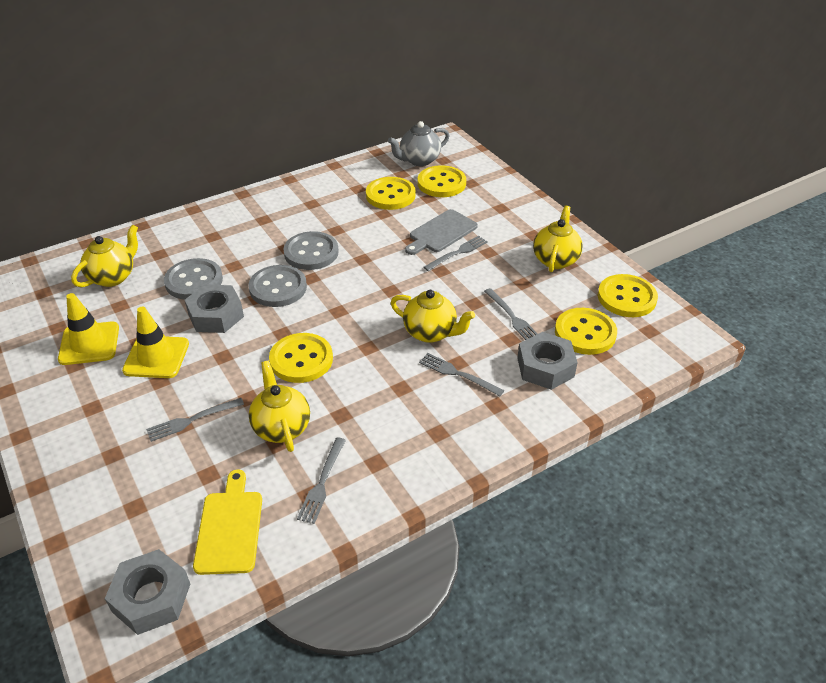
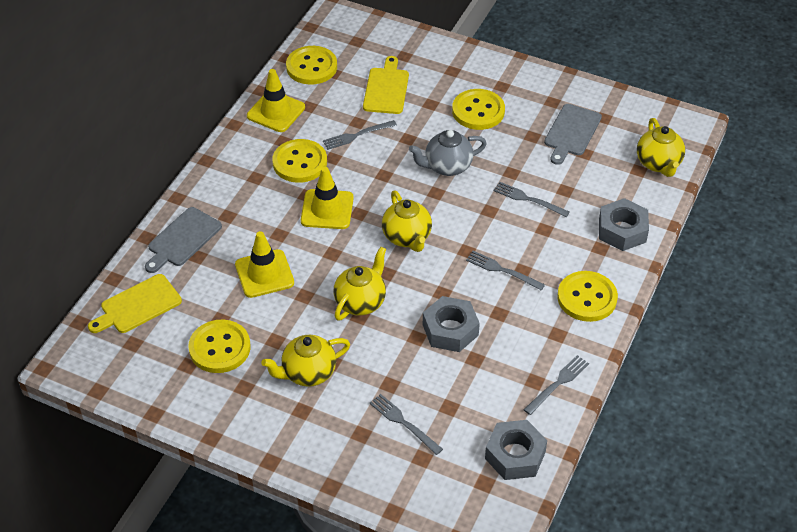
grey button: 3 -> 0
grey cutting board: 1 -> 2
yellow cutting board: 1 -> 2
yellow traffic cone: 2 -> 3

